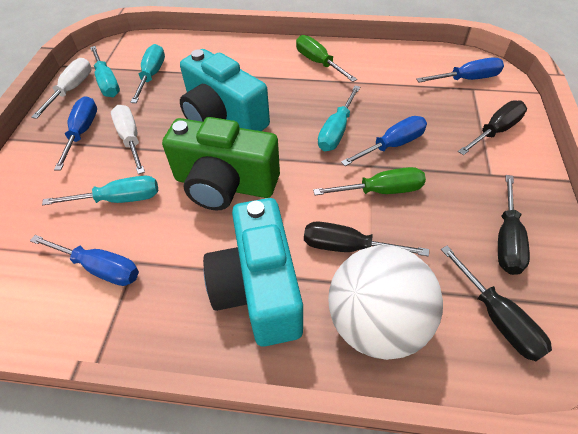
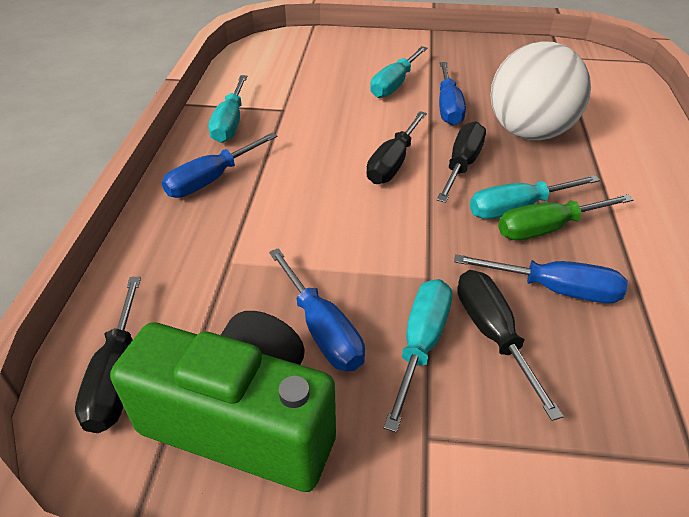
green screwdriver: 2 -> 1
turquoise camera: 2 -> 0
white screwdriver: 2 -> 0

